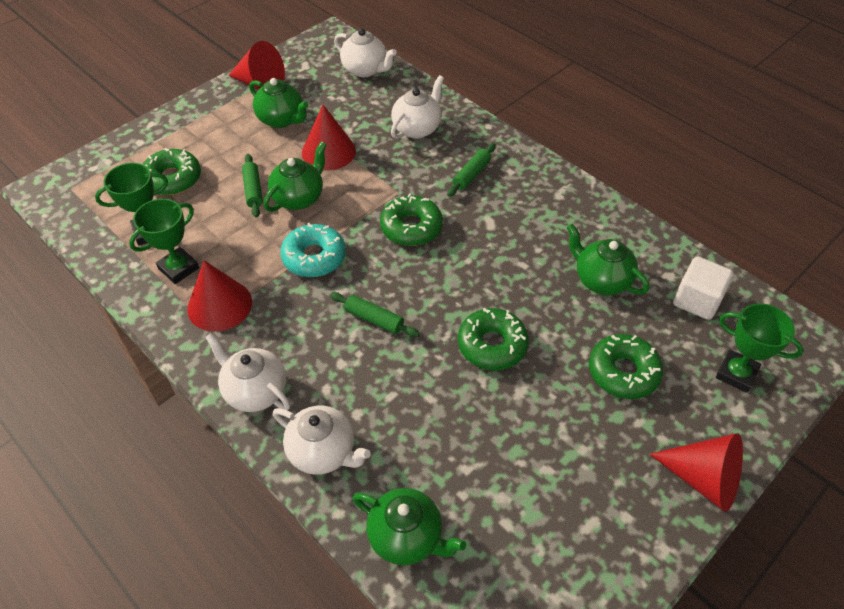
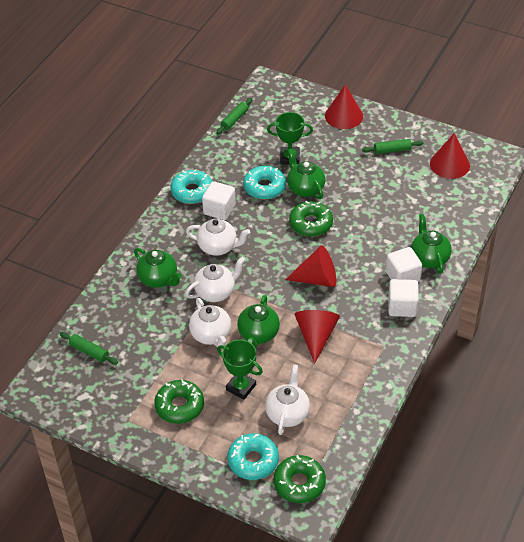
green donut: 4 -> 3
green trophy: 3 -> 2
turquoise donut: 1 -> 3
white cube: 1 -> 3

